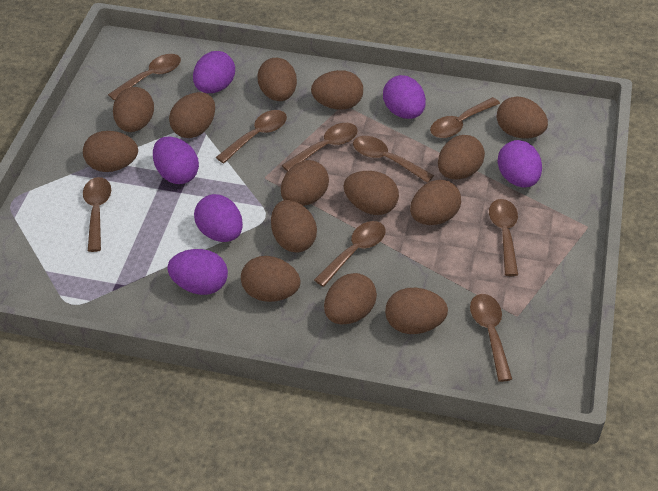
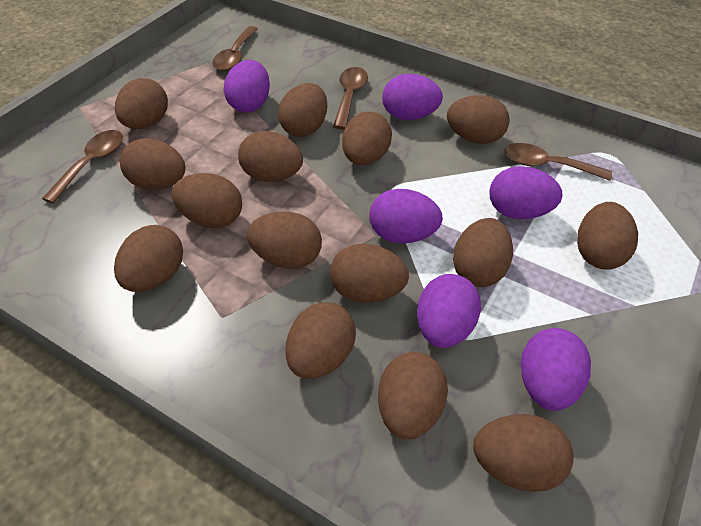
brown egg: 14 -> 15
brown spoon: 9 -> 4

